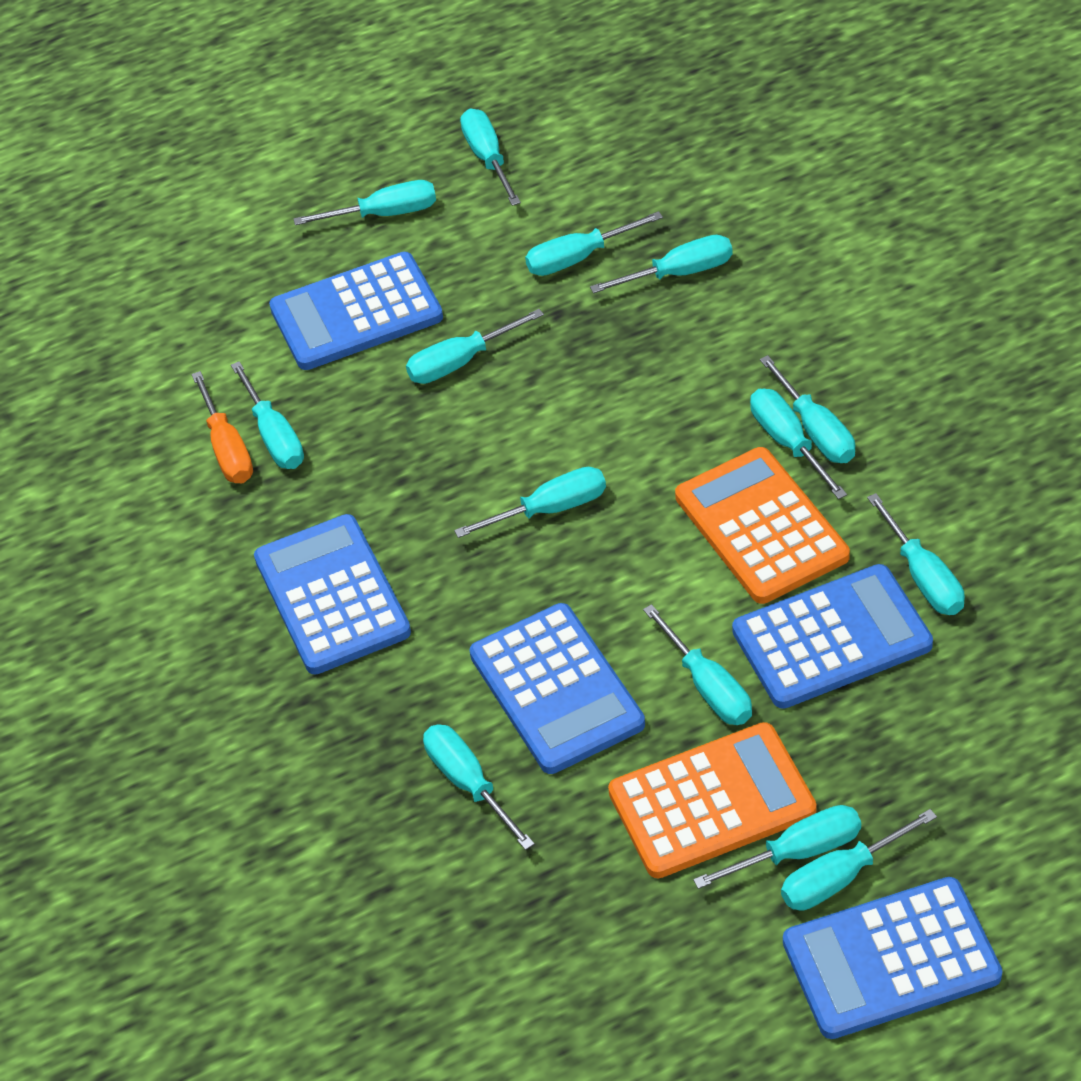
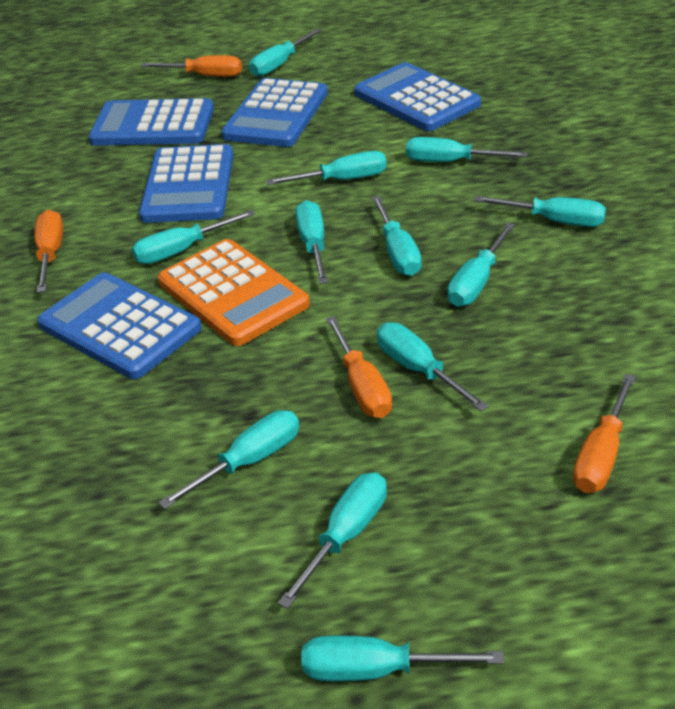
orange calculator: 2 -> 1
orange screwdriver: 1 -> 4
turquoise screwdriver: 14 -> 12

